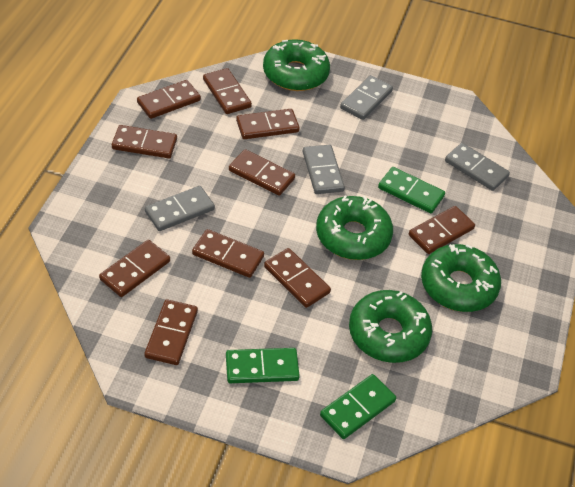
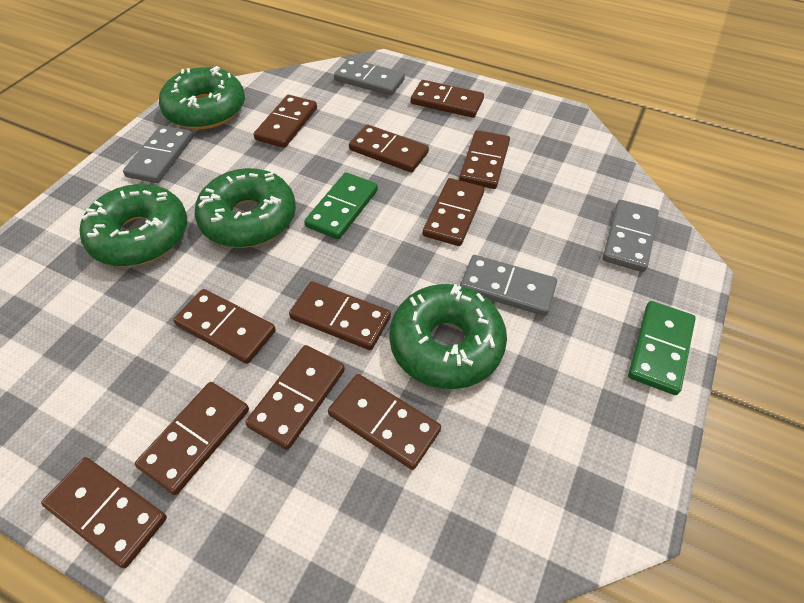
brown domino: 10 -> 11
green domino: 3 -> 2

